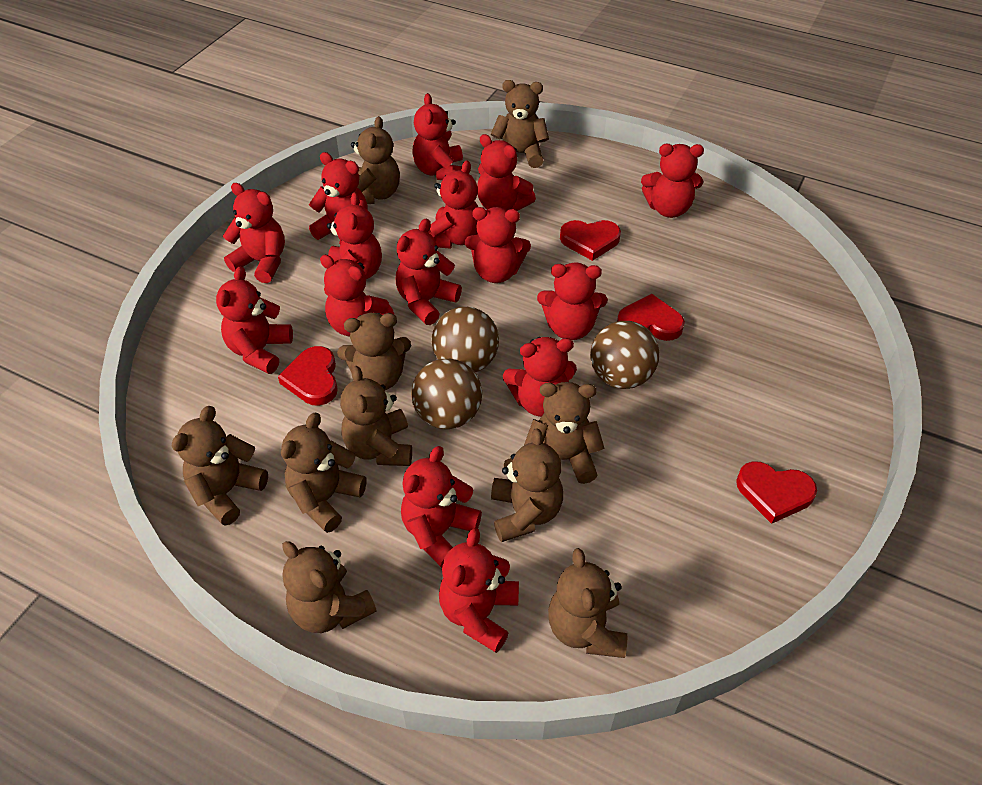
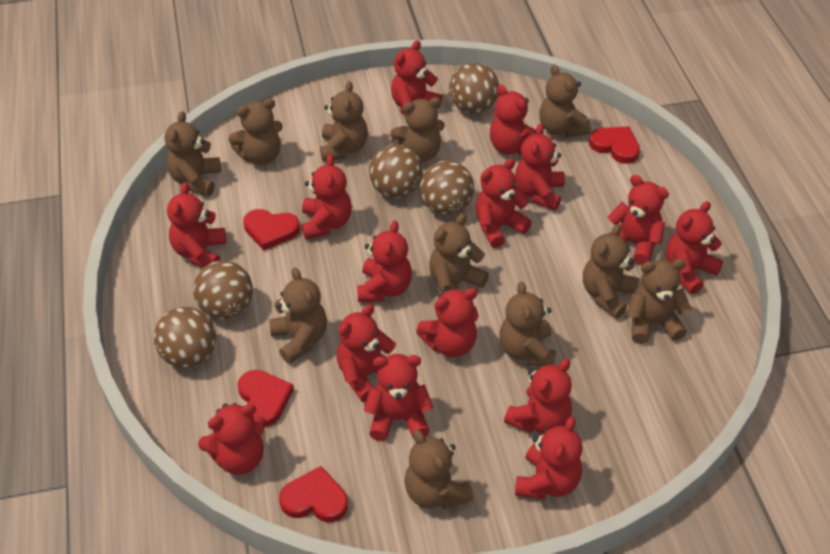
brown ball: 3 -> 5
brown teddy bear: 10 -> 11

